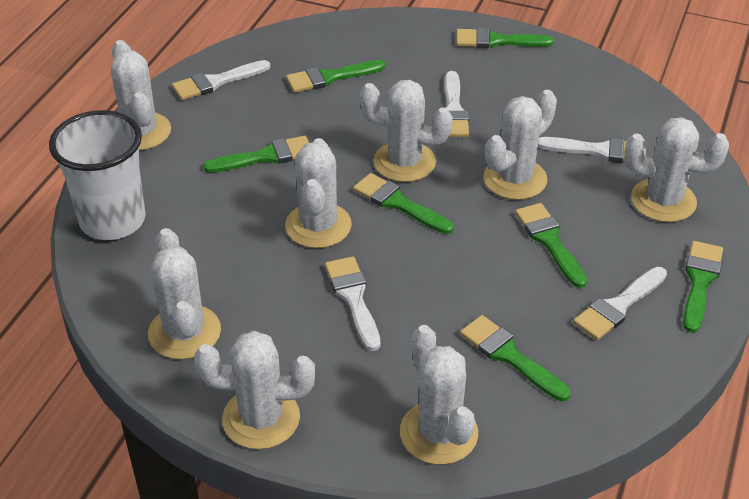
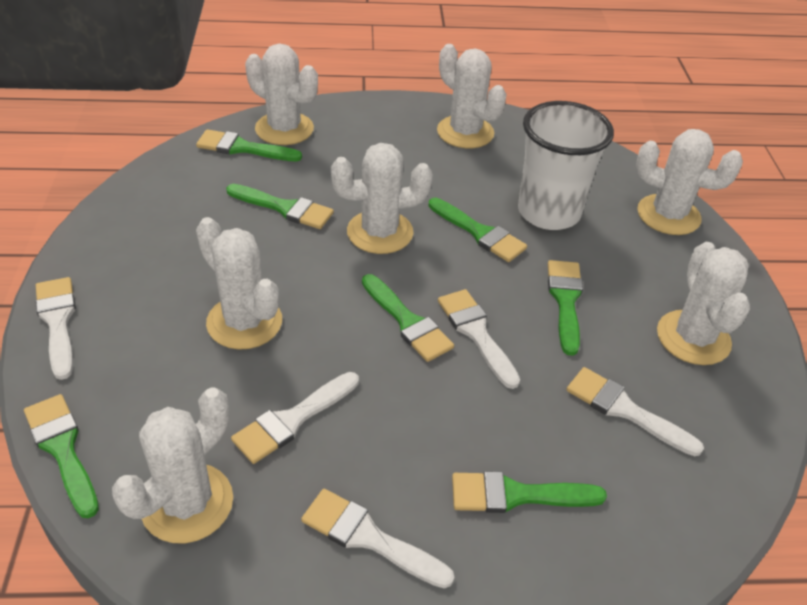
white cactus: 8 -> 7

